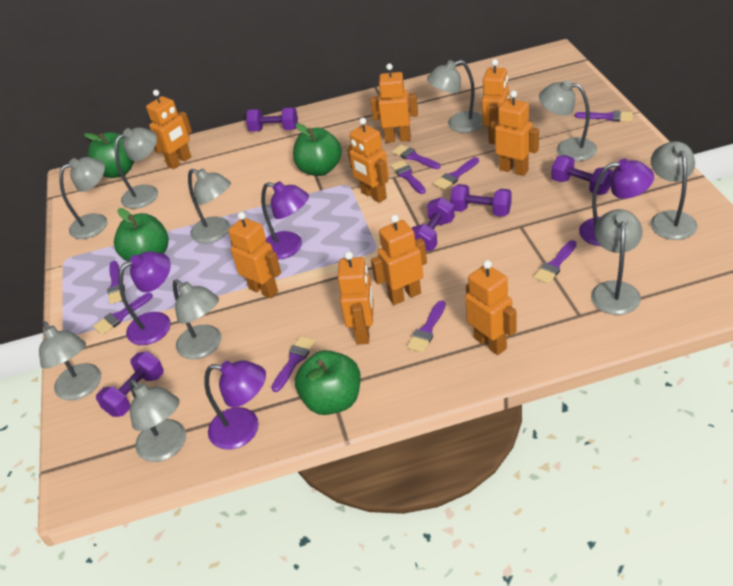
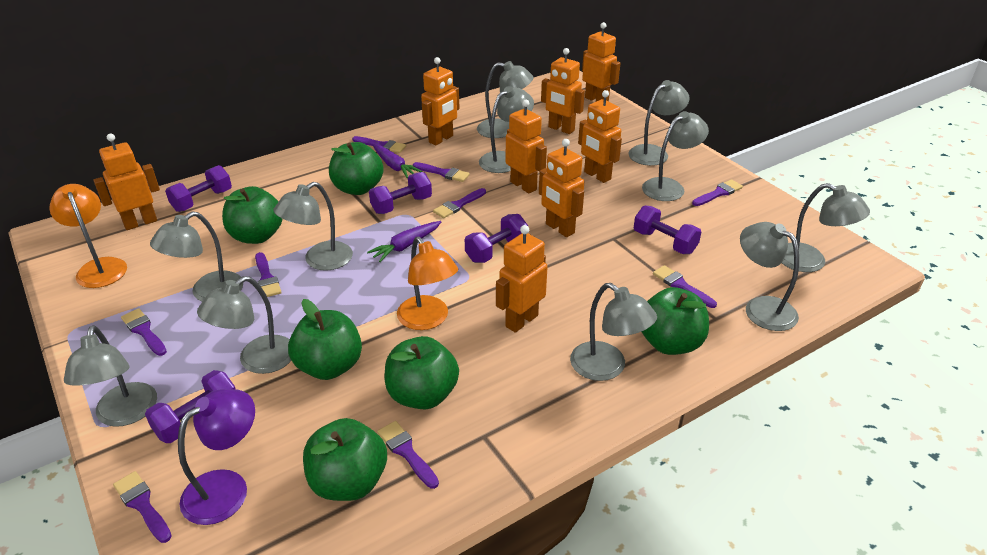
green apple: 4 -> 6
grey lamp: 10 -> 11
orange lamp: 0 -> 2
orange robot: 9 -> 8
purple carrot: 0 -> 2
purple lamp: 4 -> 1

